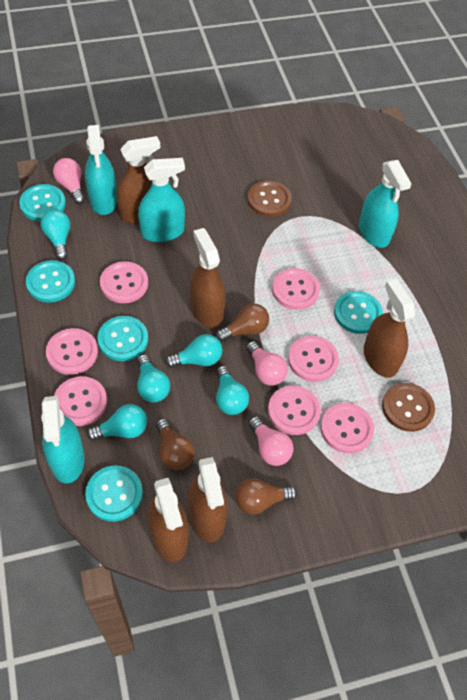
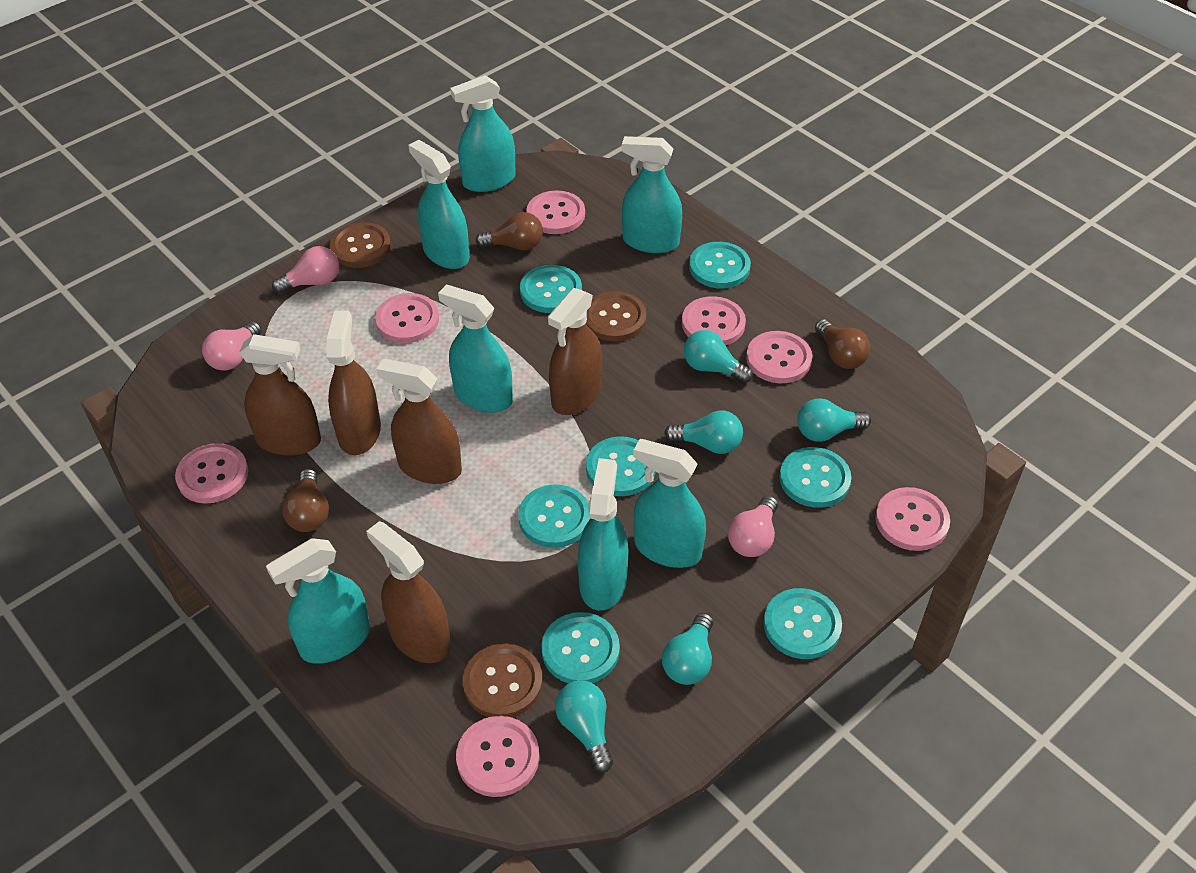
brown button: 2 -> 3
turquoise button: 5 -> 7
turquoise spray bottle: 4 -> 7

